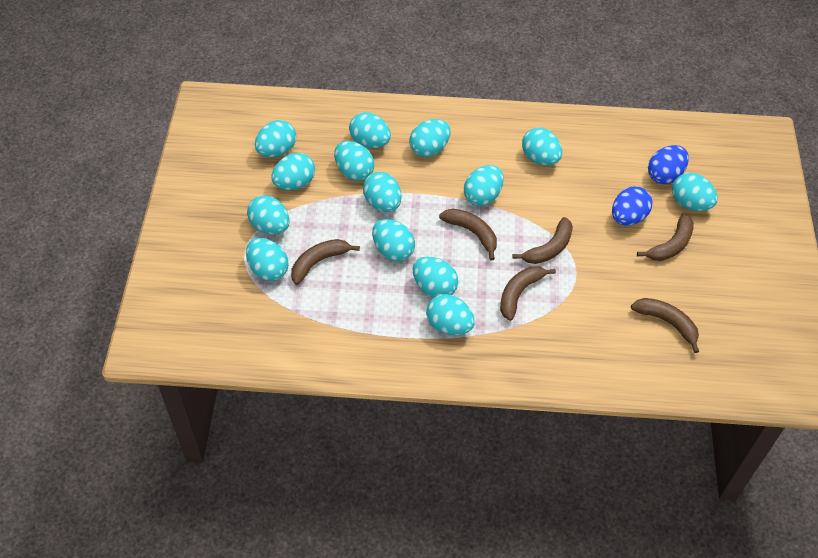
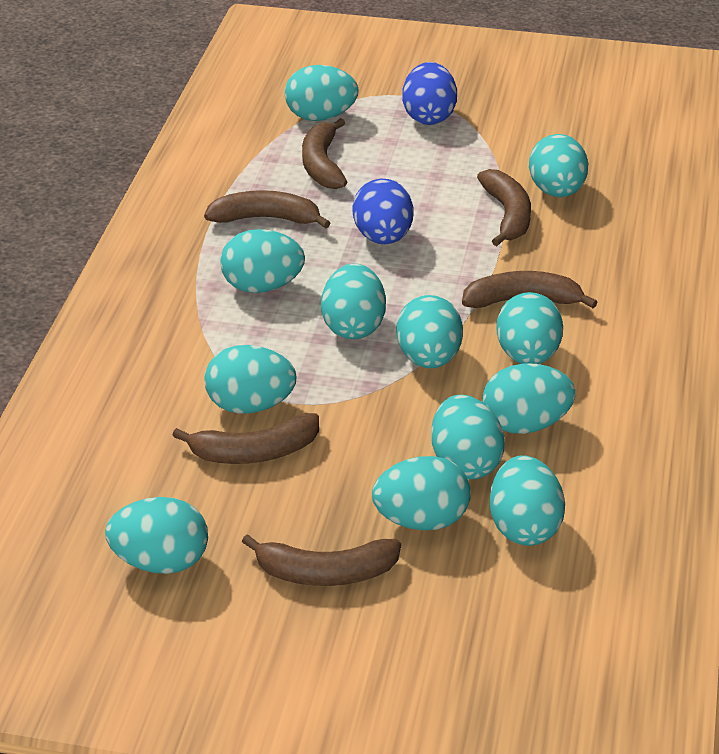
turquoise egg: 14 -> 12

